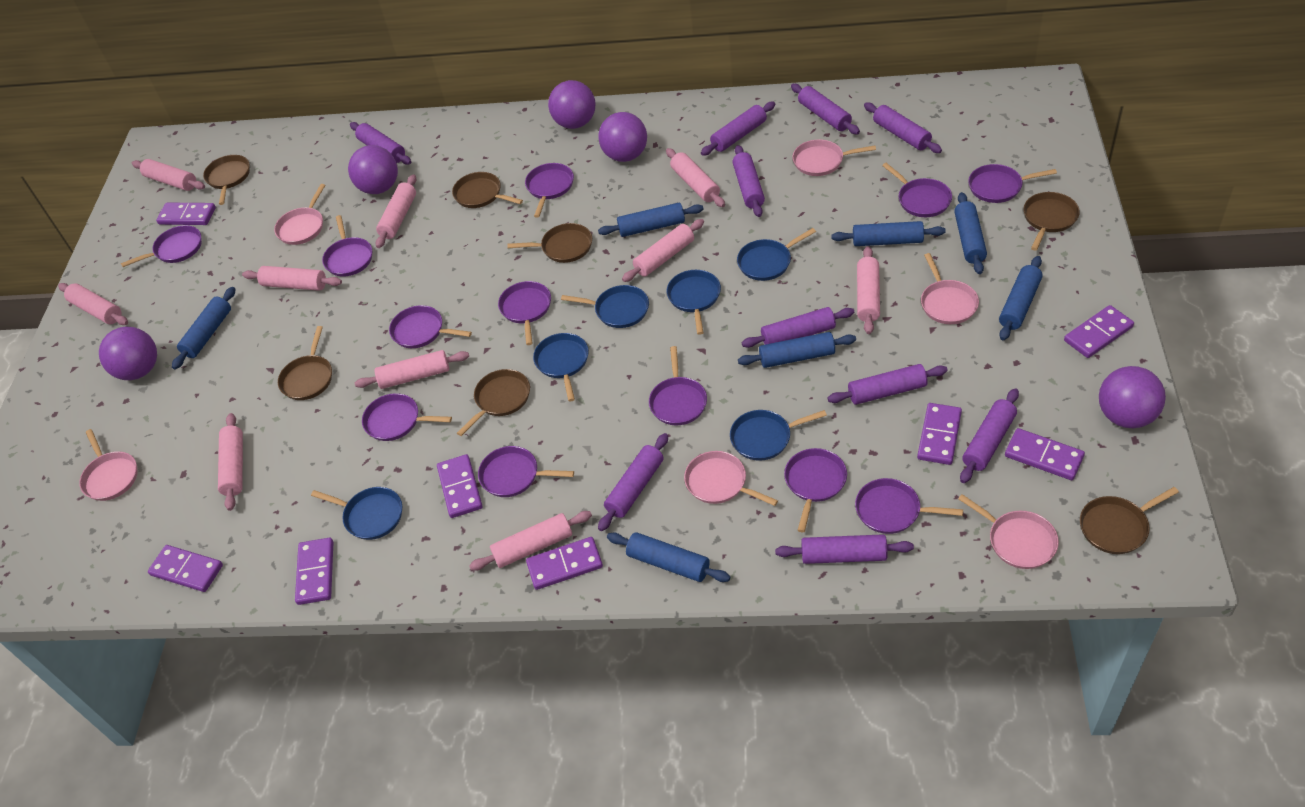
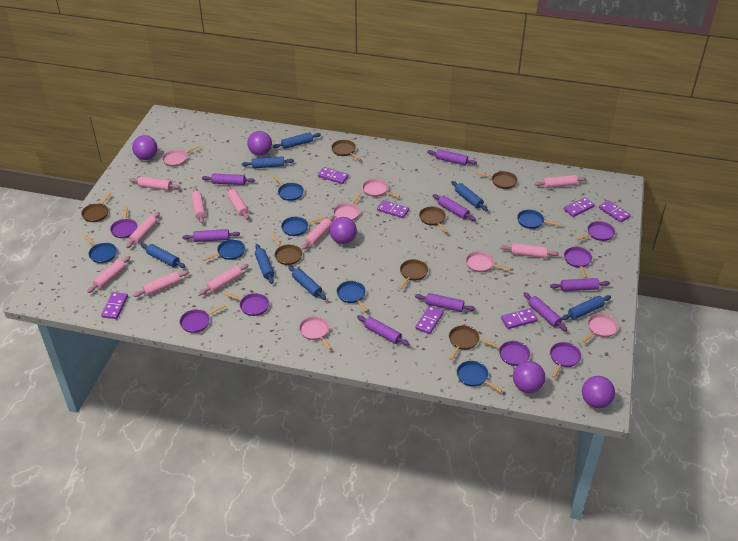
blue pan: 6 -> 7
purple domino: 8 -> 7
purple pan: 12 -> 7
purple rolling pin: 10 -> 8

